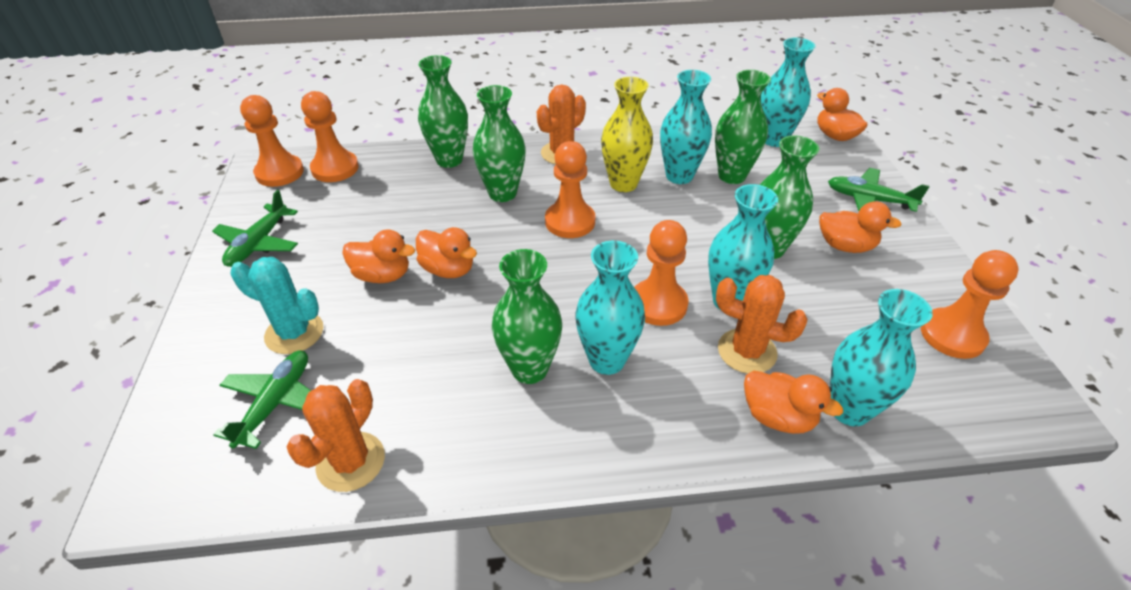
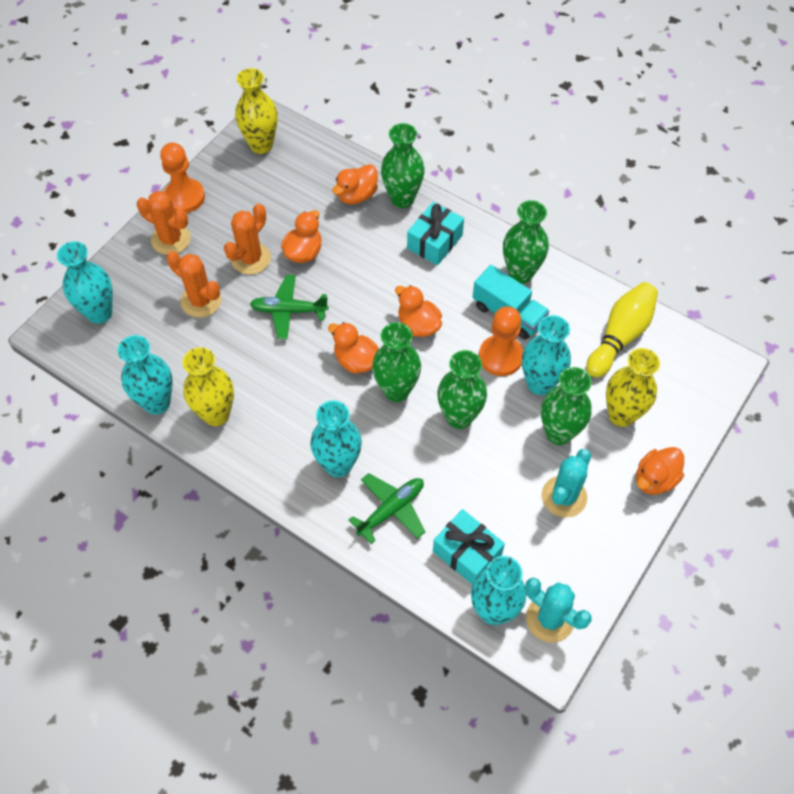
green plane: 3 -> 2
orange pawn: 5 -> 2
turquoise cactus: 1 -> 2
turquoise gift: 0 -> 2
turquoise truck: 0 -> 1
yellow bowling pin: 0 -> 1
yellow vase: 1 -> 3

